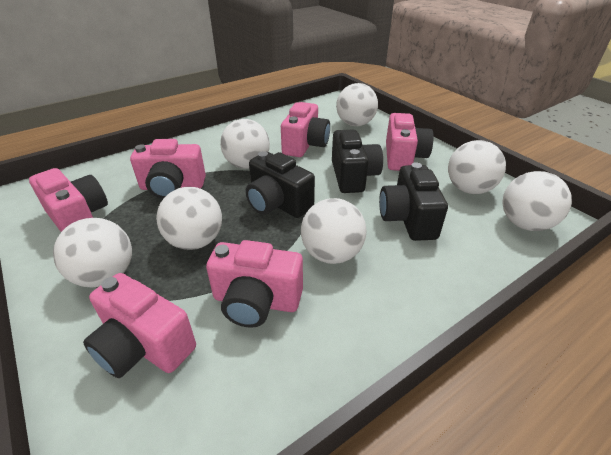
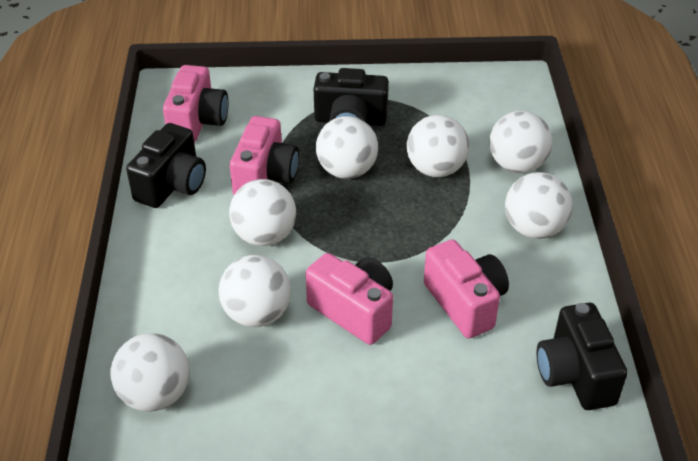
pink camera: 6 -> 4

